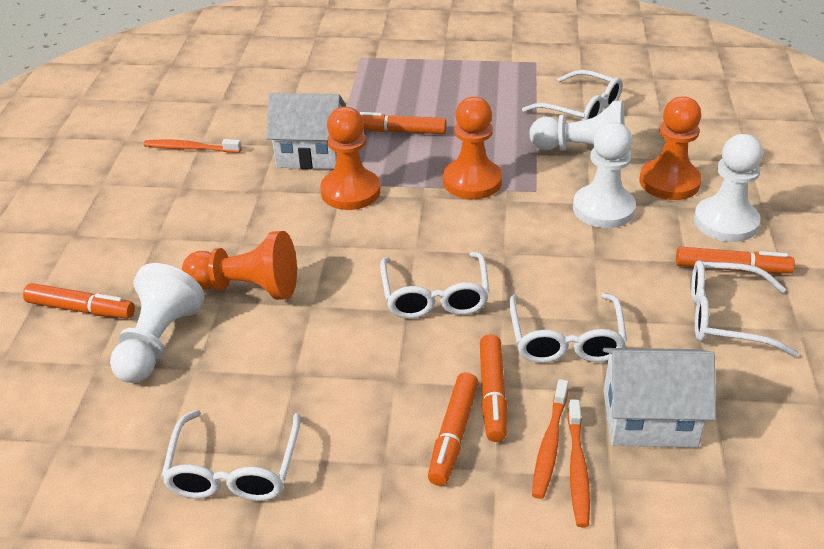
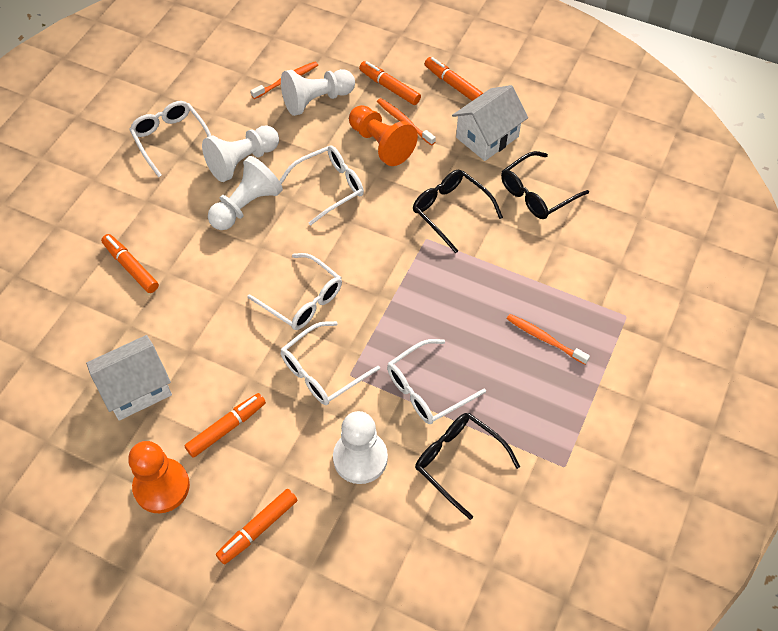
black glasses: 0 -> 3
orange pawn: 4 -> 2

